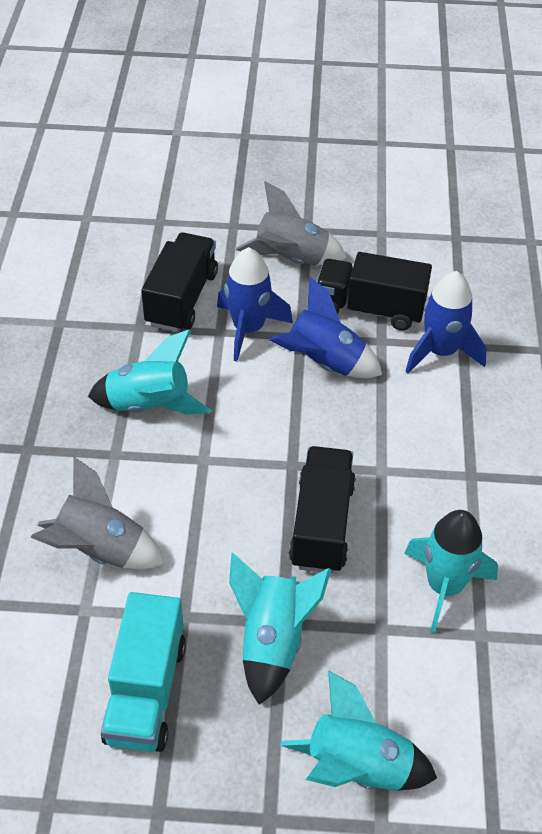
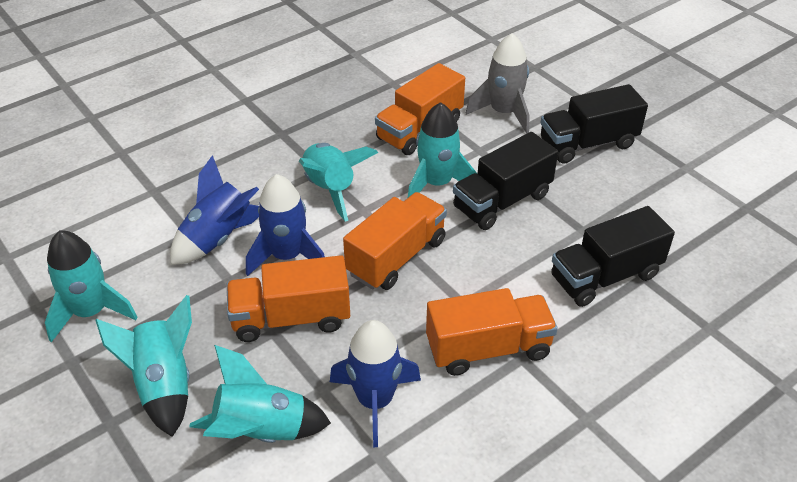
grey rocket: 2 -> 1
orange truck: 0 -> 4
turquoise rocket: 4 -> 5
turquoise truck: 1 -> 0

